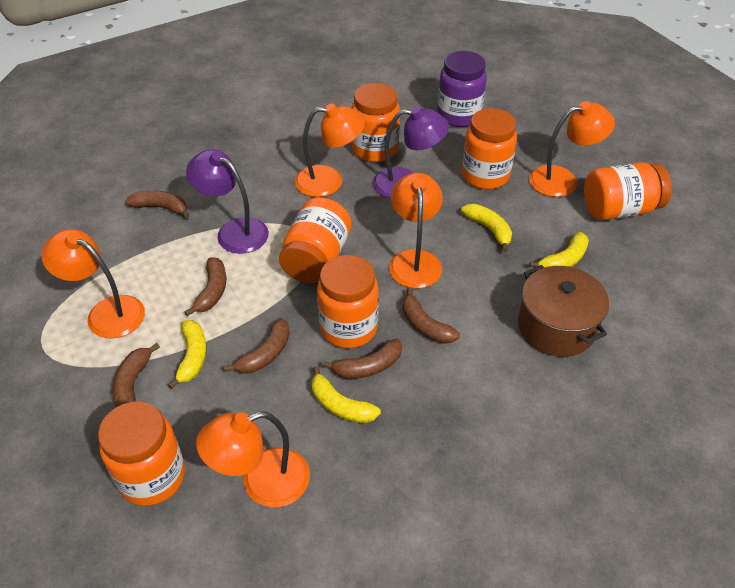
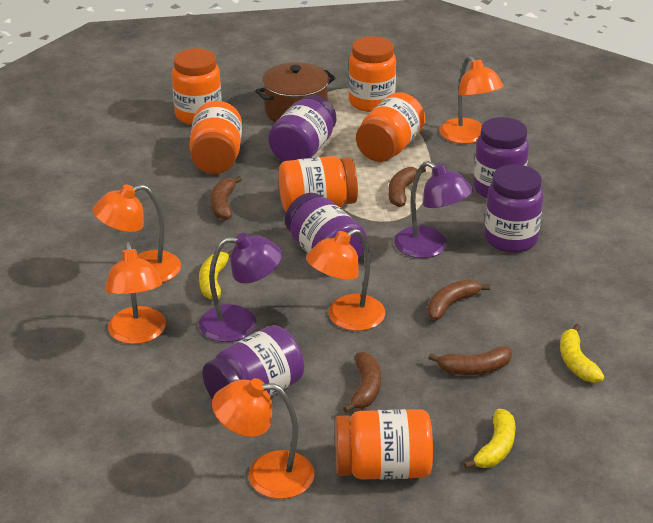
brown banana: 6 -> 5
purple jar: 1 -> 5
yellow banana: 4 -> 3

